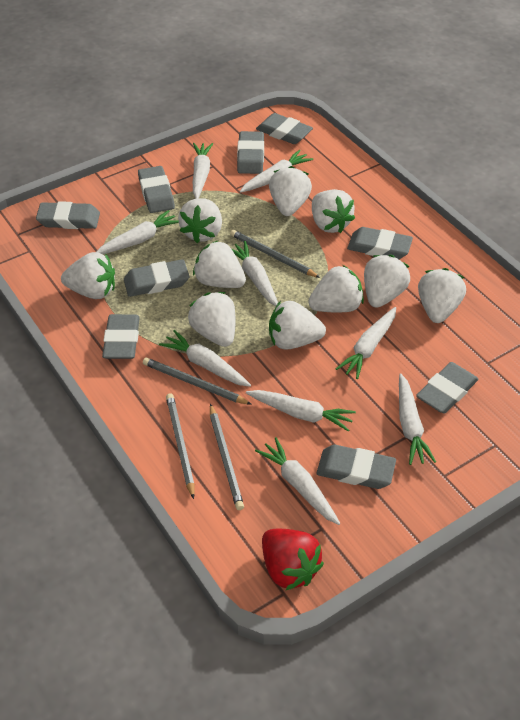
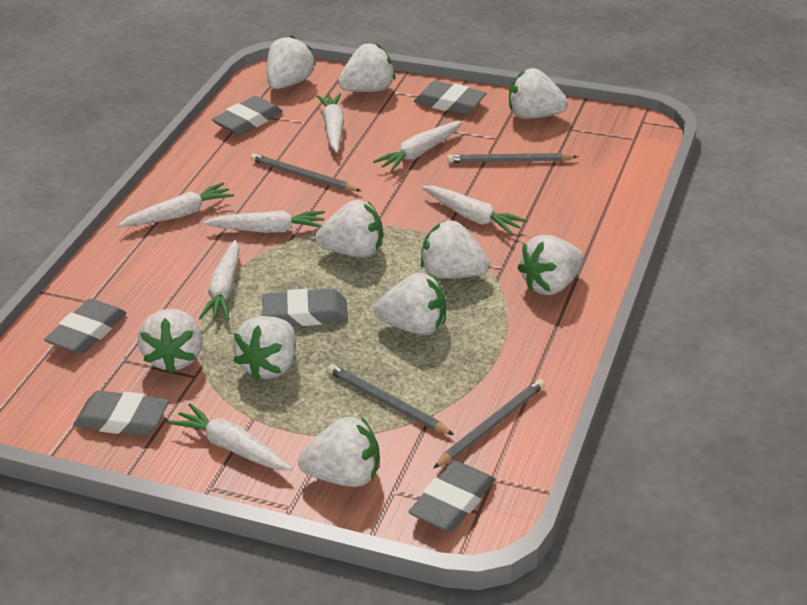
grey eraser: 9 -> 6
red strawberry: 1 -> 0
white carrot: 9 -> 7

